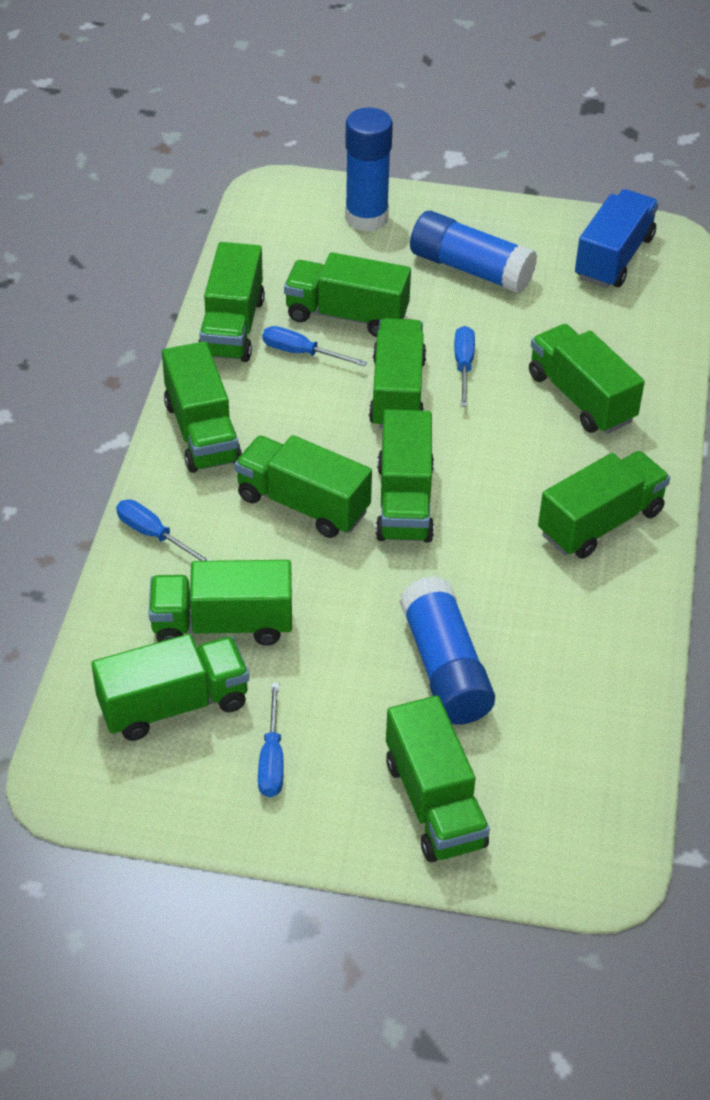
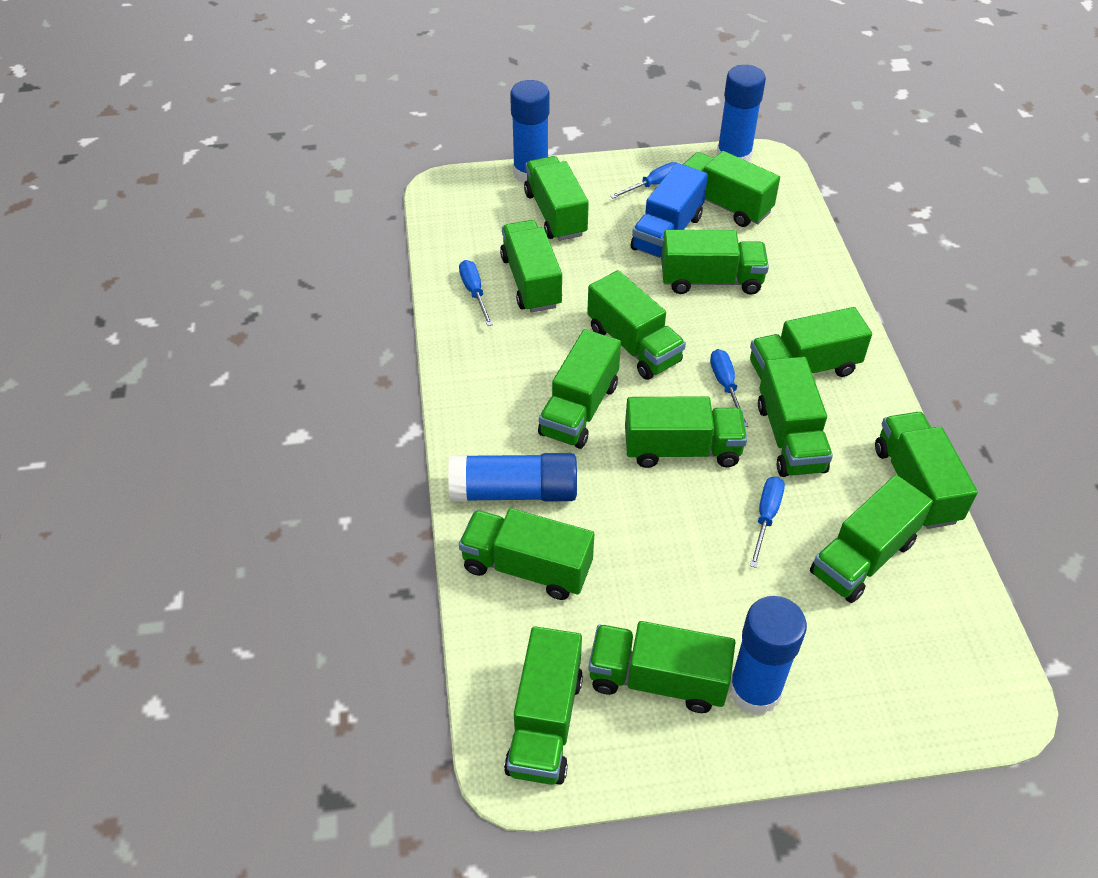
blue glue stick: 3 -> 4
green truck: 11 -> 14

